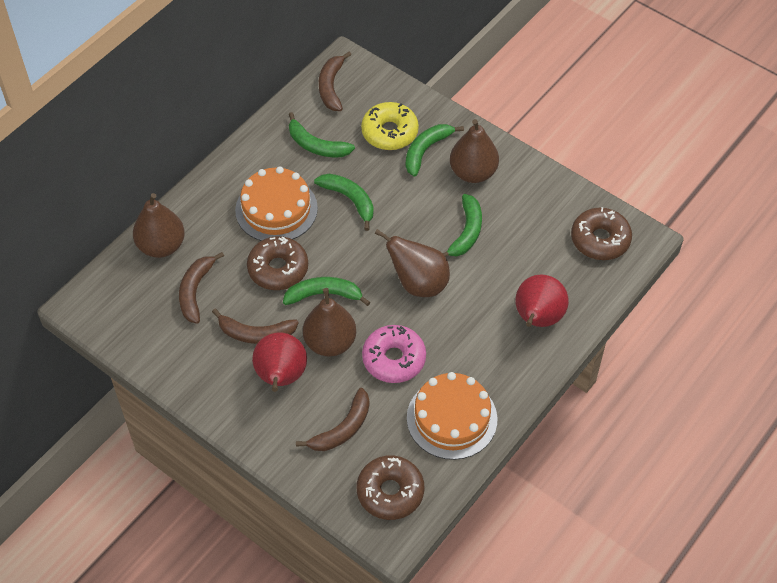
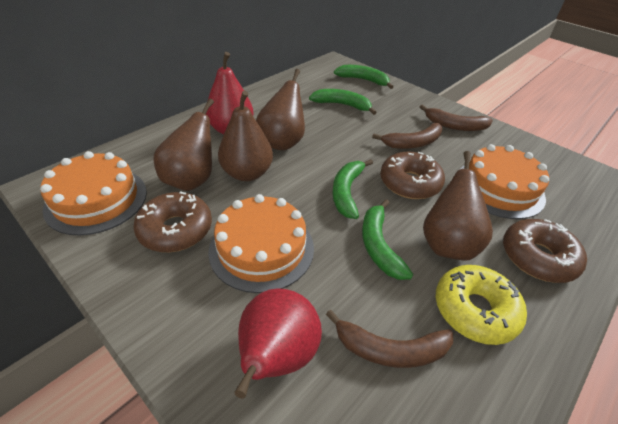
brown banana: 4 -> 3
green banana: 5 -> 4
orange cake: 2 -> 3
pink donut: 1 -> 0

